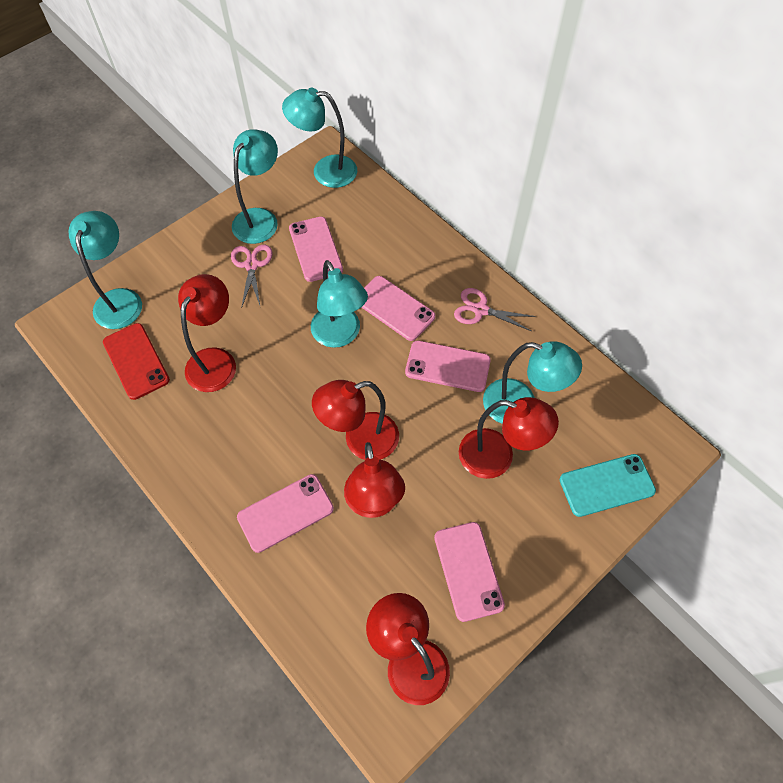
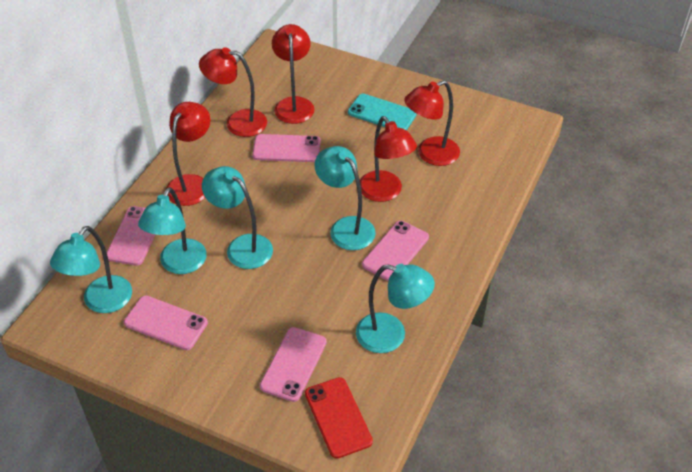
pink scissors: 2 -> 0

